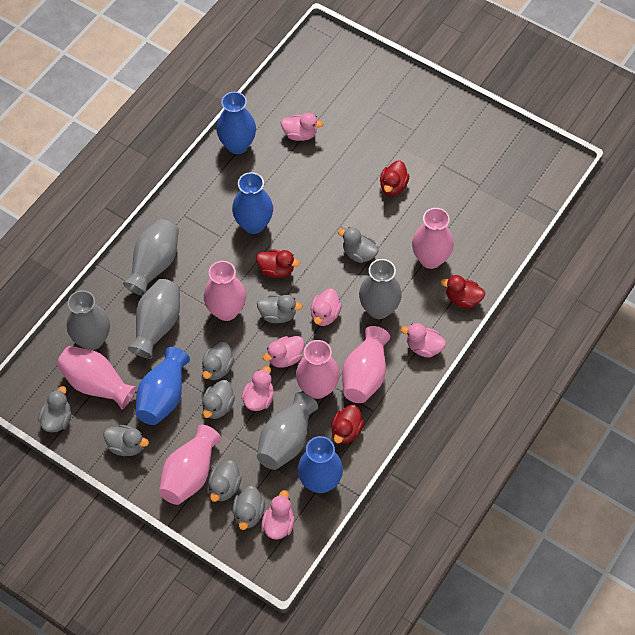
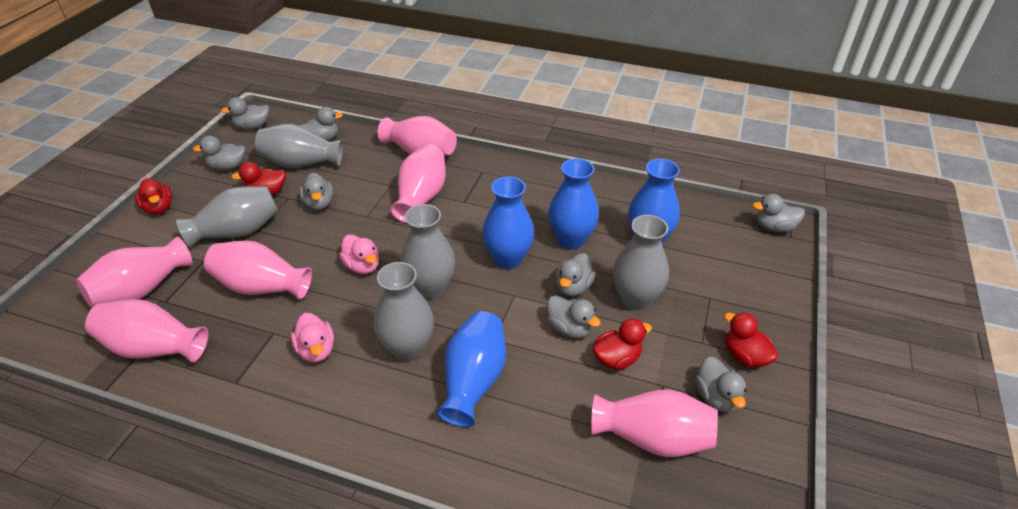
pink duck: 6 -> 2

